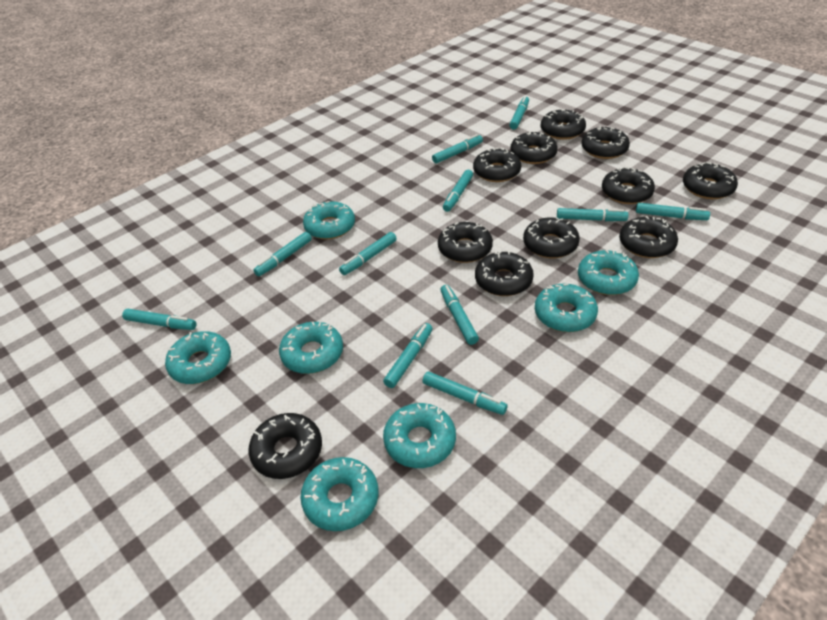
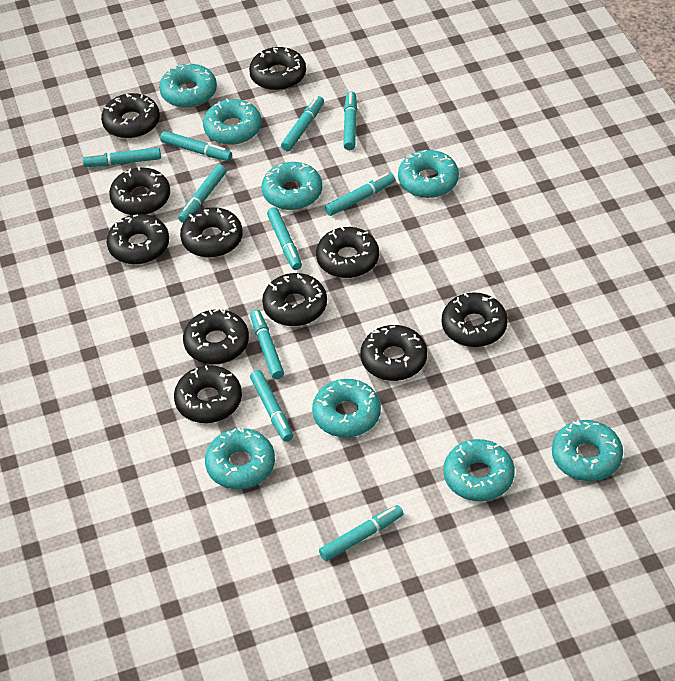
turquoise donut: 7 -> 8
turquoise marker: 11 -> 10

